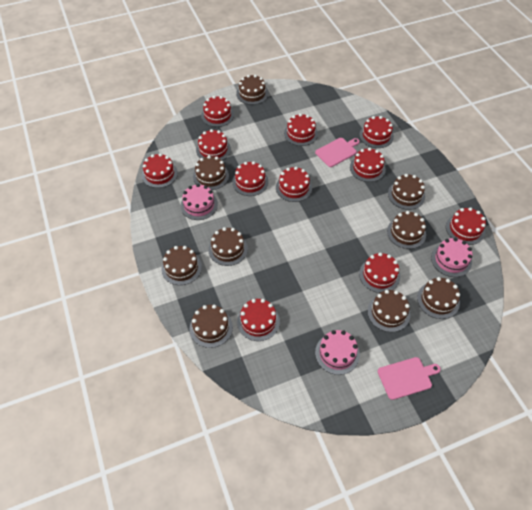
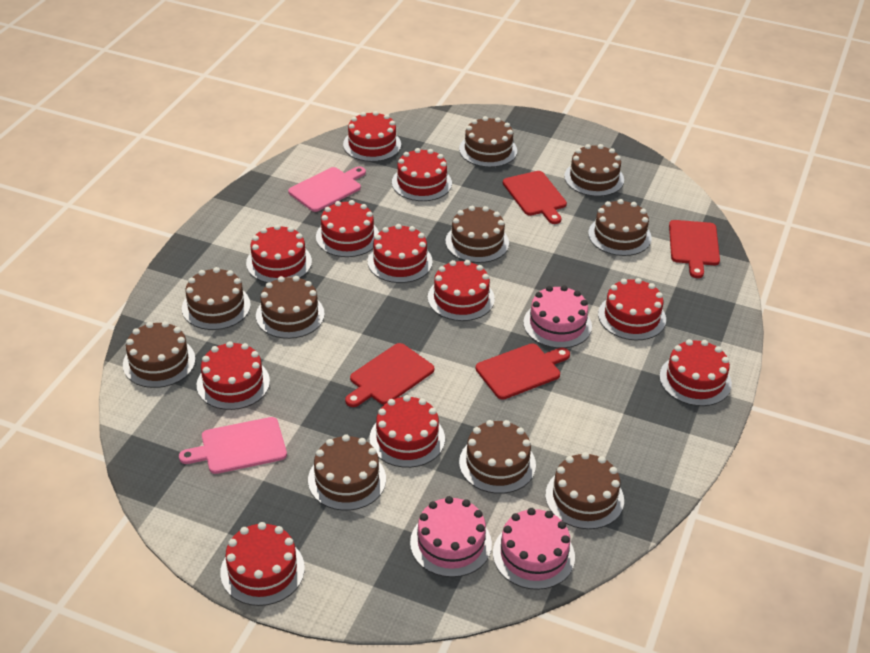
brown cake: 9 -> 10
red cutting board: 0 -> 4

